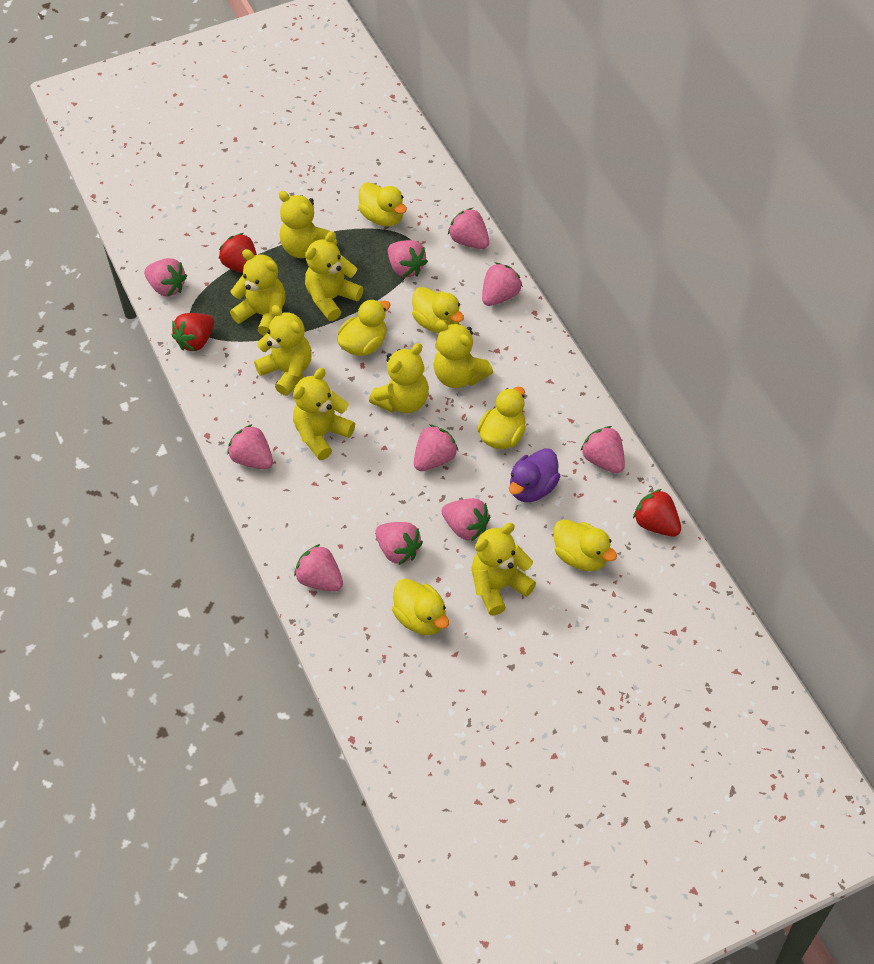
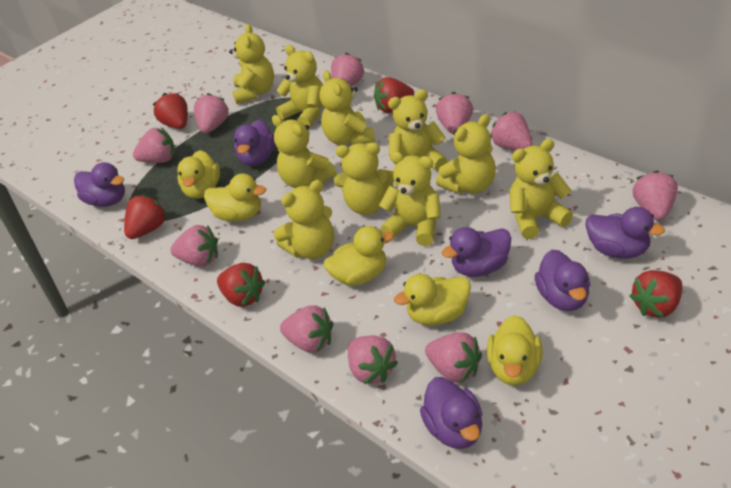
purple duck: 1 -> 6
red strawberry: 3 -> 5
yellow duck: 6 -> 5
yellow teddy bear: 8 -> 10

